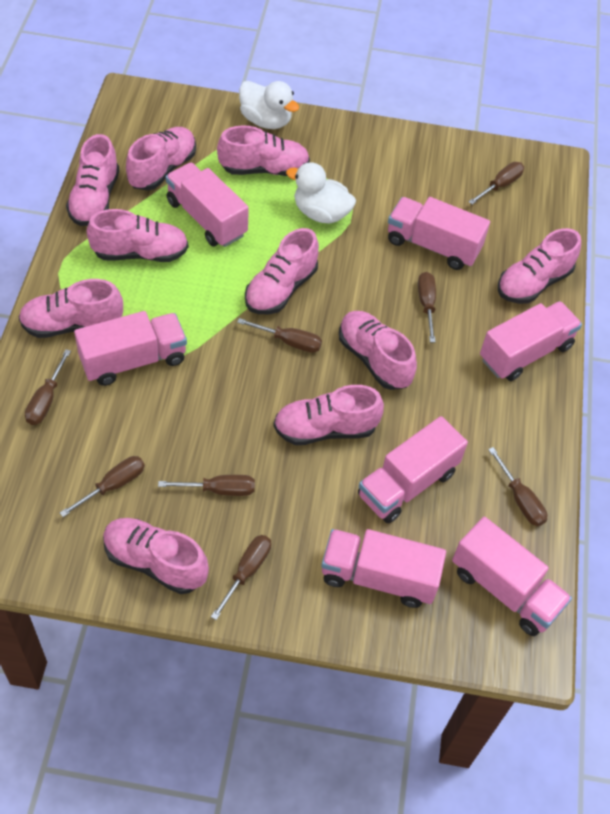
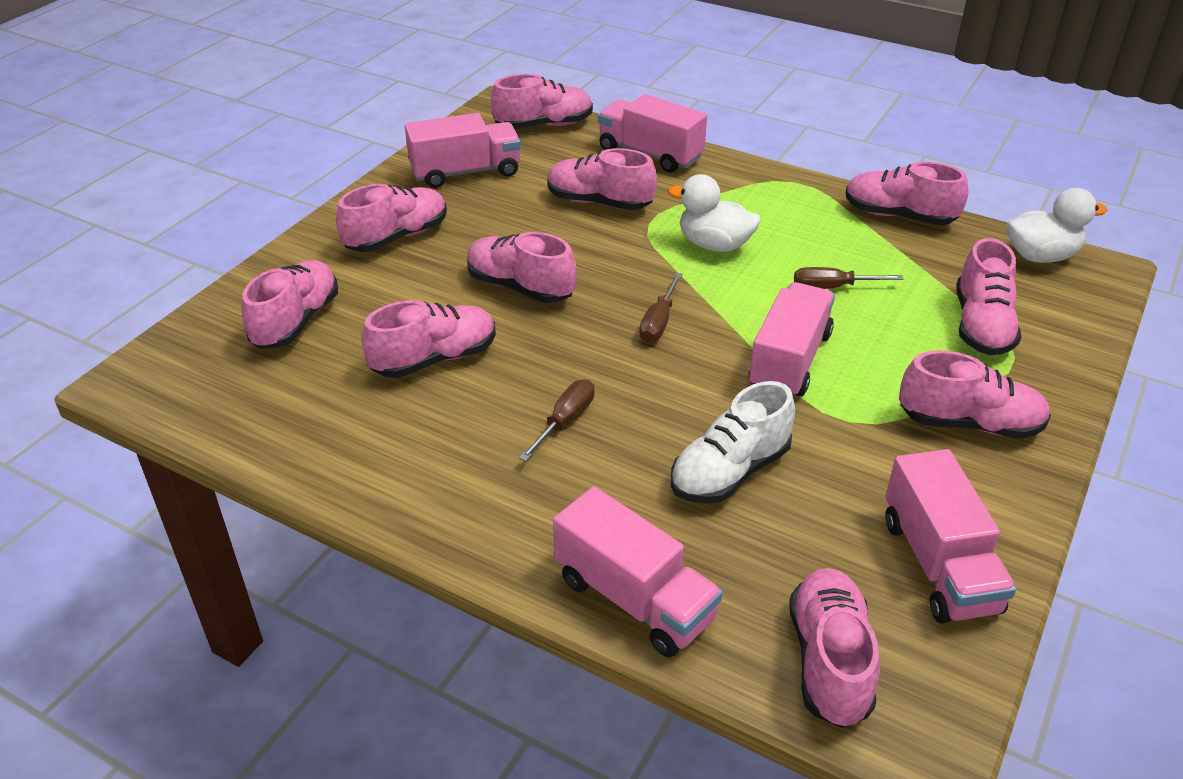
brown screwdriver: 8 -> 3
pink truck: 7 -> 5
white shoe: 0 -> 1

